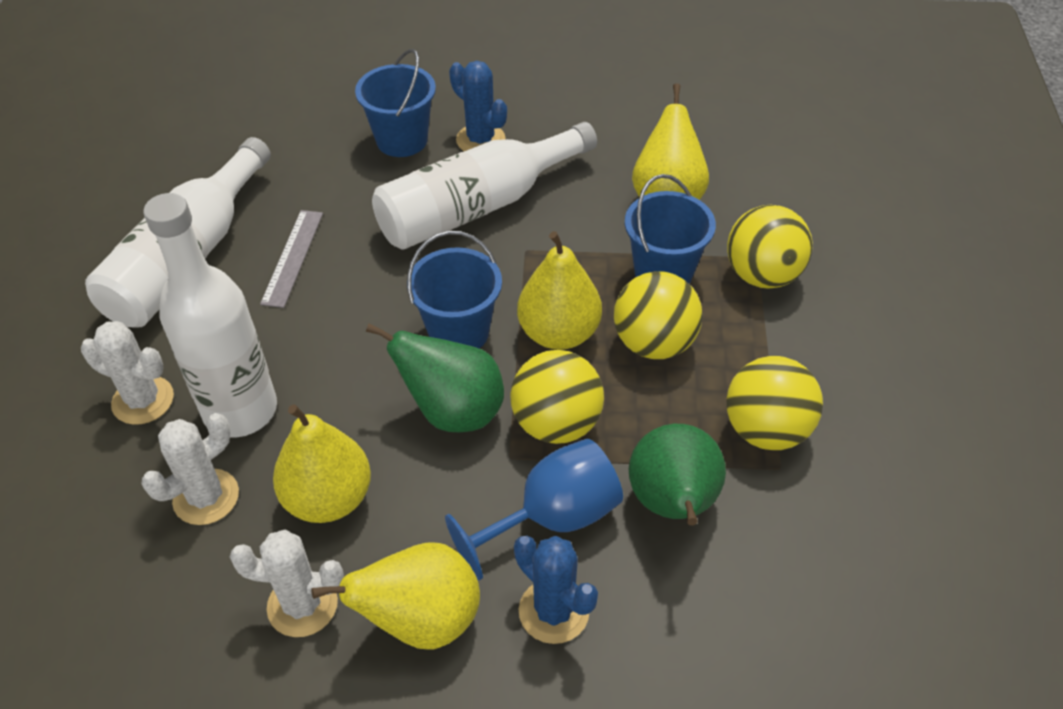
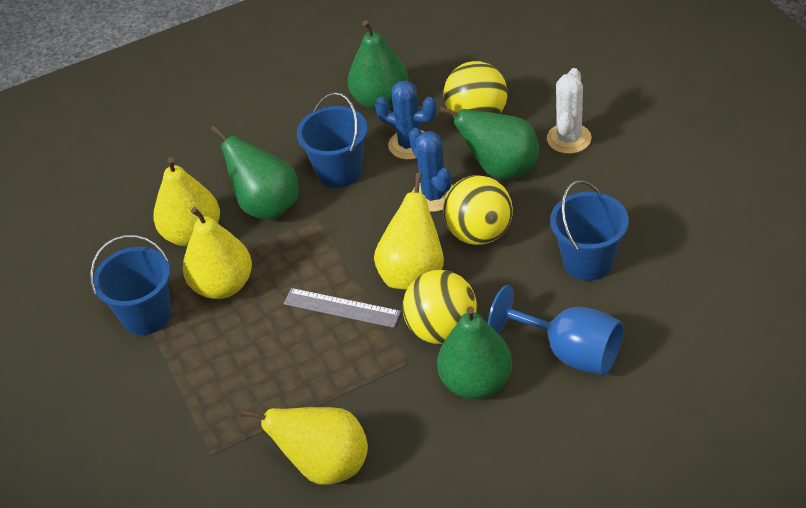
green pear: 2 -> 4
white bottle: 3 -> 0
white cactus: 3 -> 1
yellow ball: 4 -> 3

